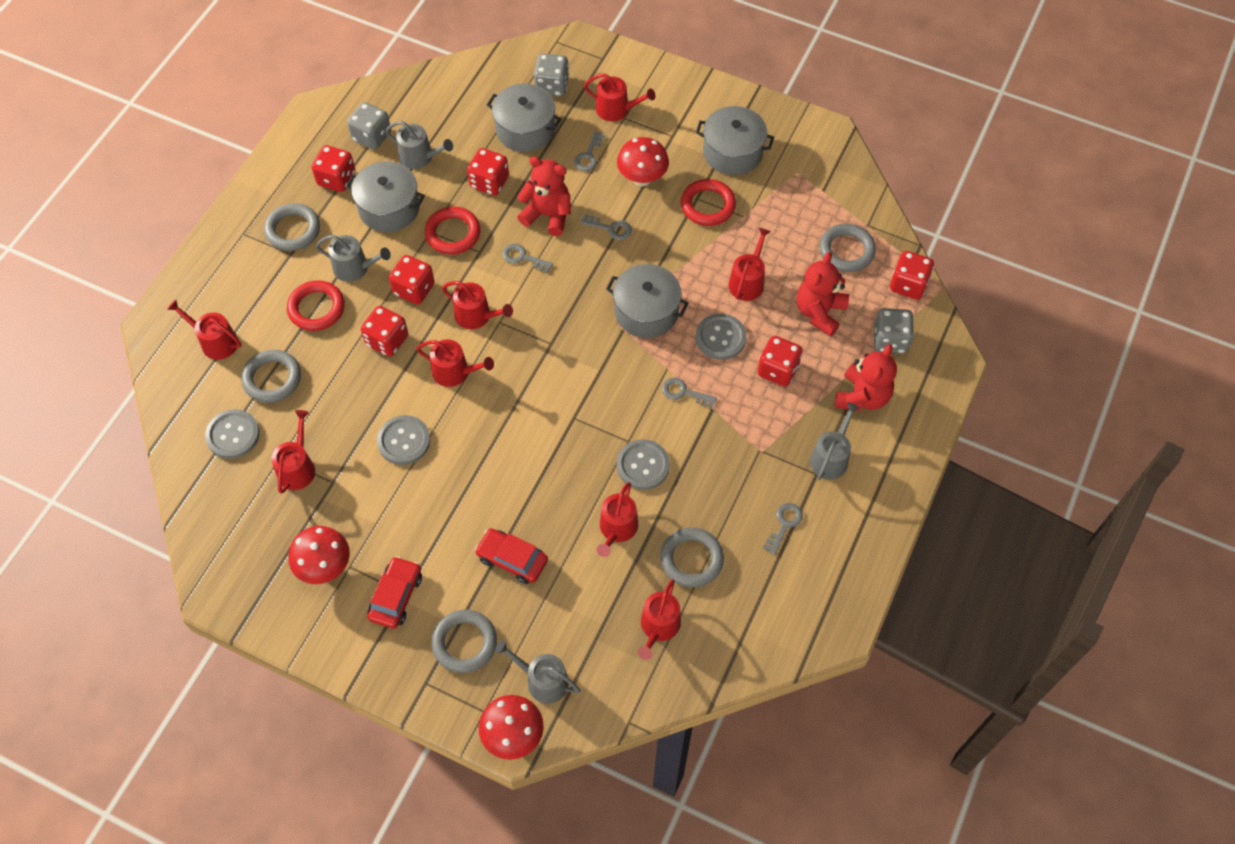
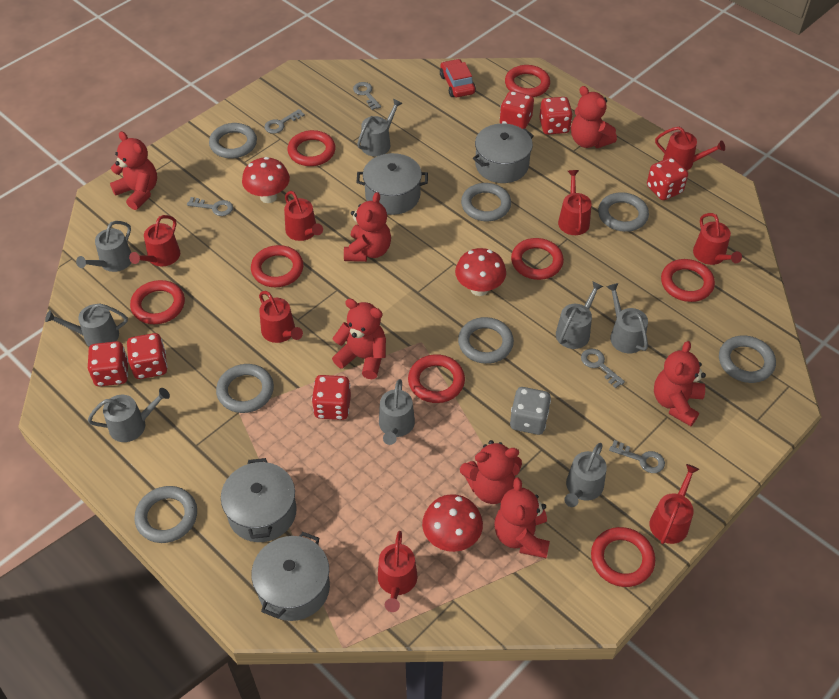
grey button: 4 -> 0
grey dice: 3 -> 1
grey ring: 5 -> 7
grey watering can: 4 -> 8
red car: 2 -> 1
red ring: 3 -> 8
red teddy bear: 3 -> 7

